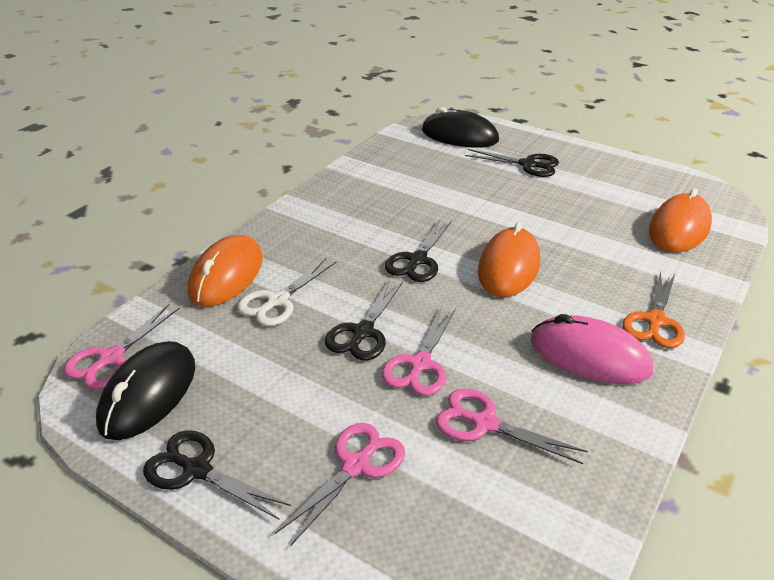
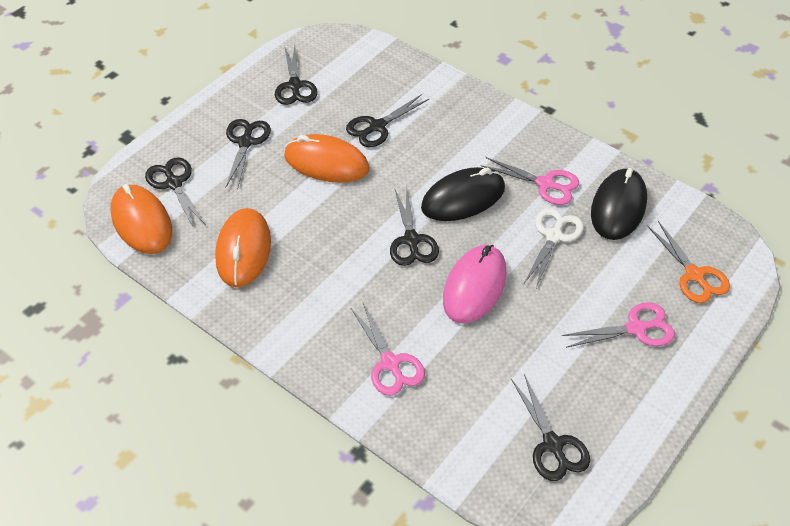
black scissors: 4 -> 6
pink scissors: 4 -> 3

